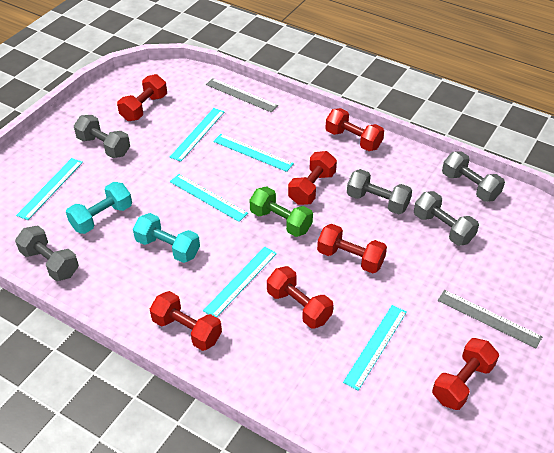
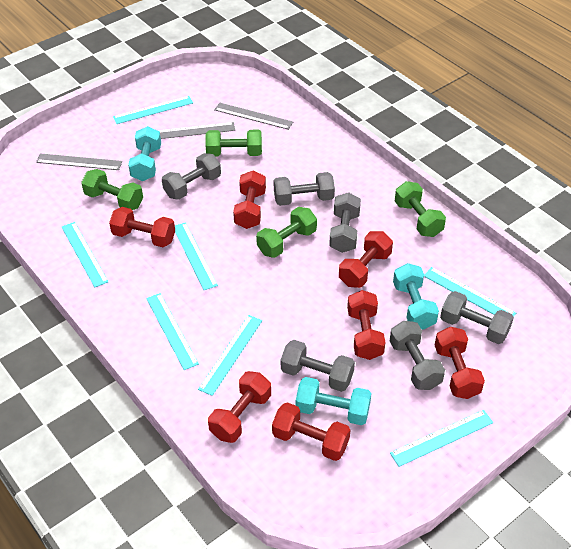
green dumbbell: 1 -> 4
grey dumbbell: 5 -> 6
grey ruler: 2 -> 3
turquoise dumbbell: 2 -> 3
turquoise ruler: 6 -> 7

